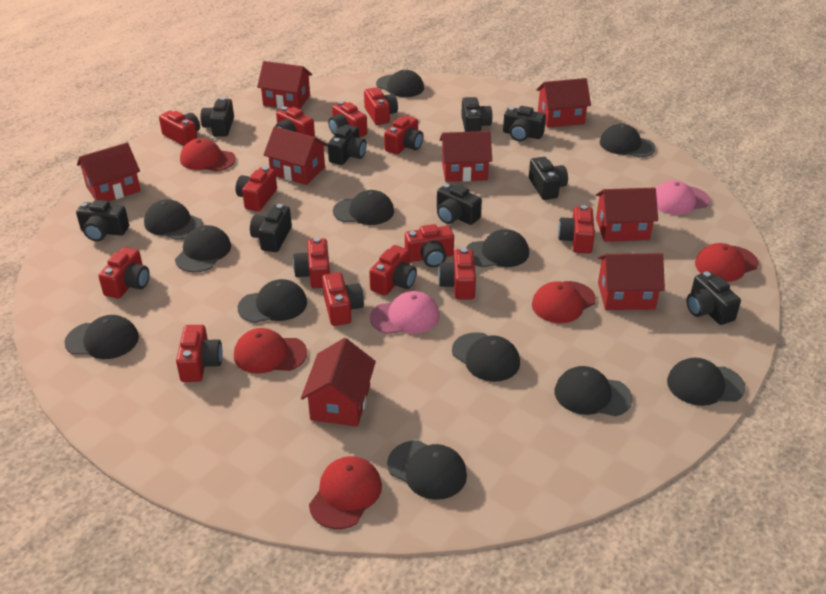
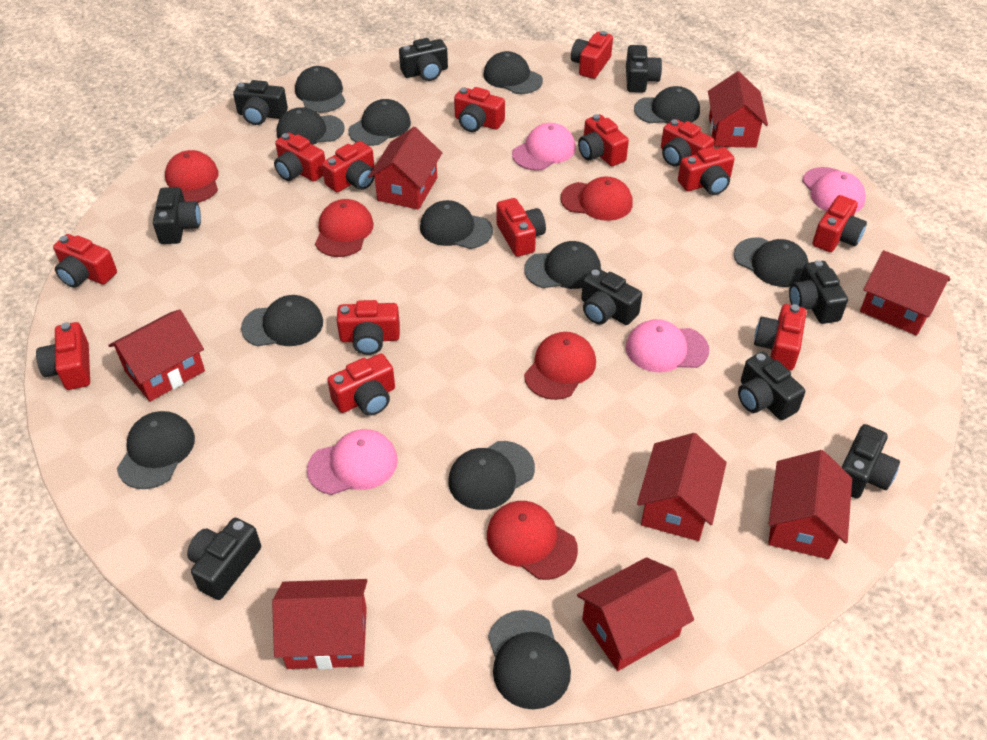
pink cap: 2 -> 4

